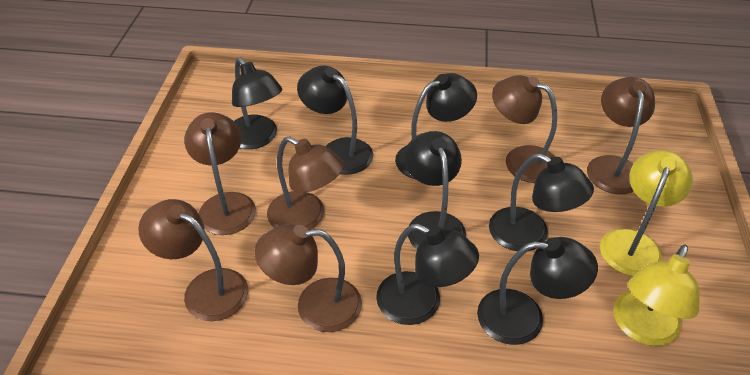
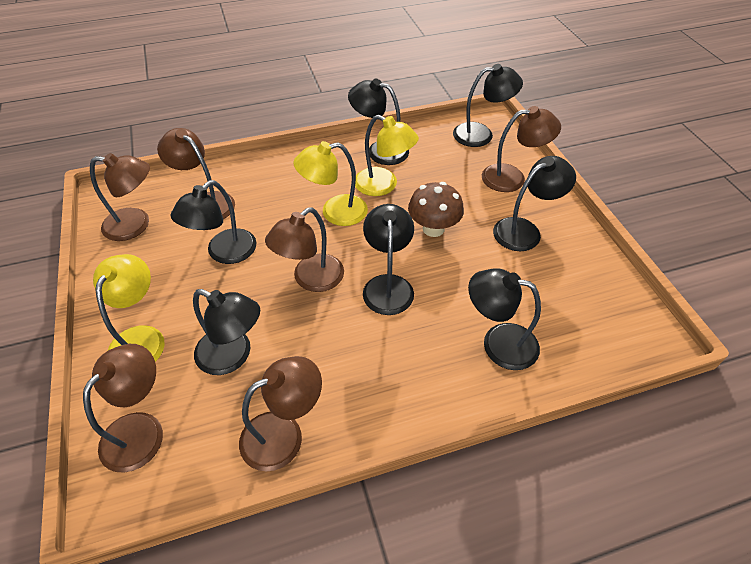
brown mushroom: 0 -> 1
yellow lamp: 2 -> 3

